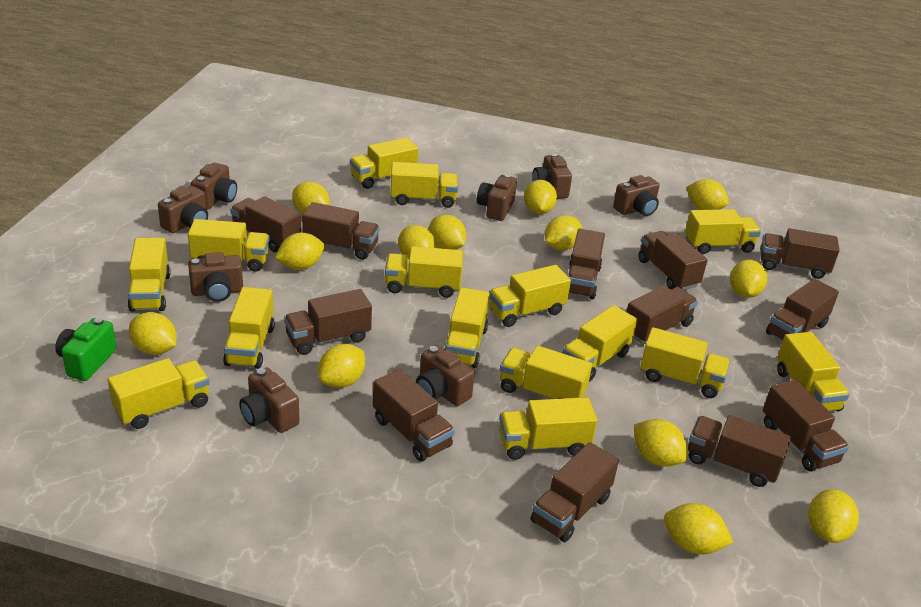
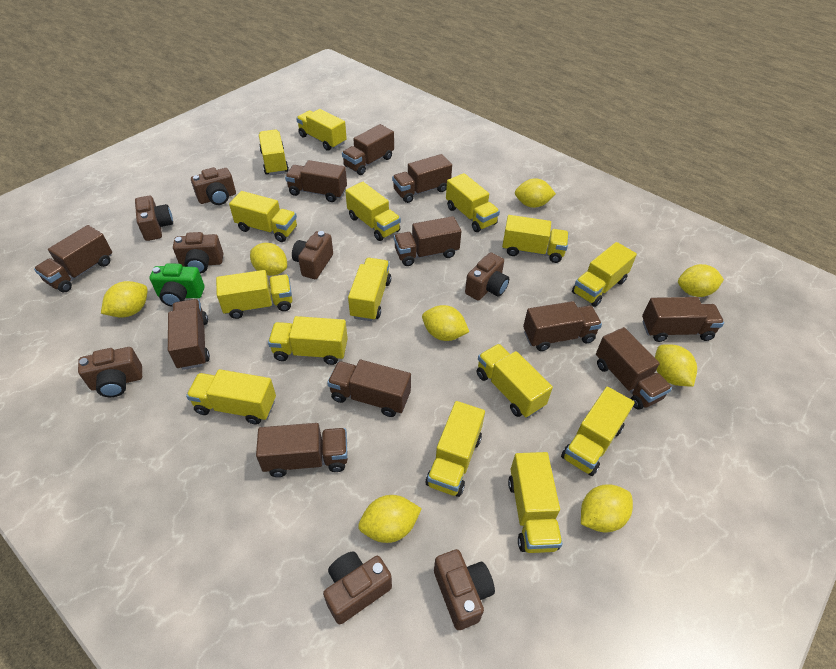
brown truck: 12 -> 11
yellow lemon: 13 -> 8

